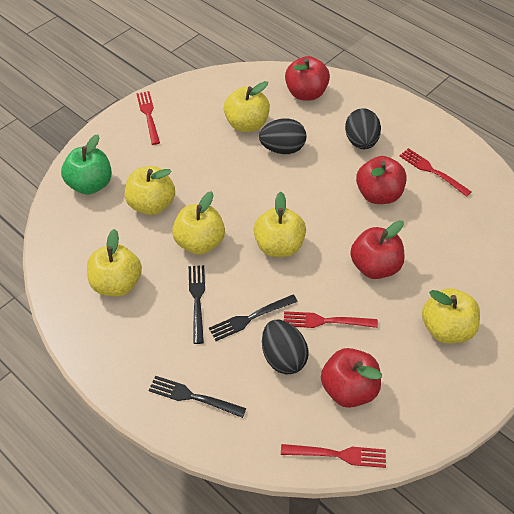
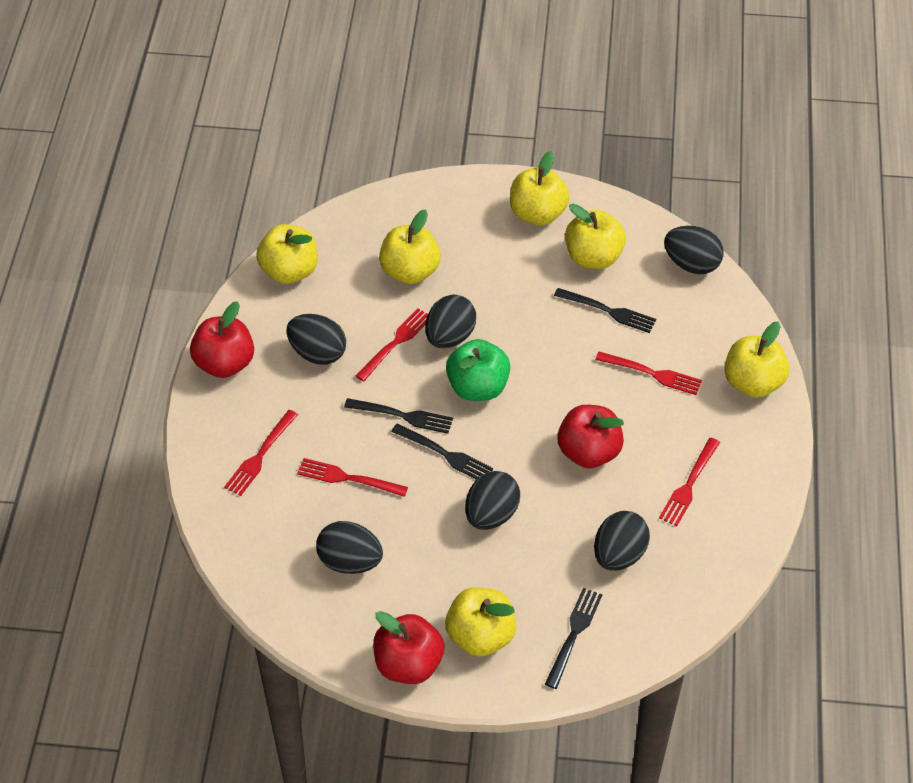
black egg: 3 -> 6
black fork: 3 -> 4
red apple: 4 -> 3
red fork: 4 -> 5

